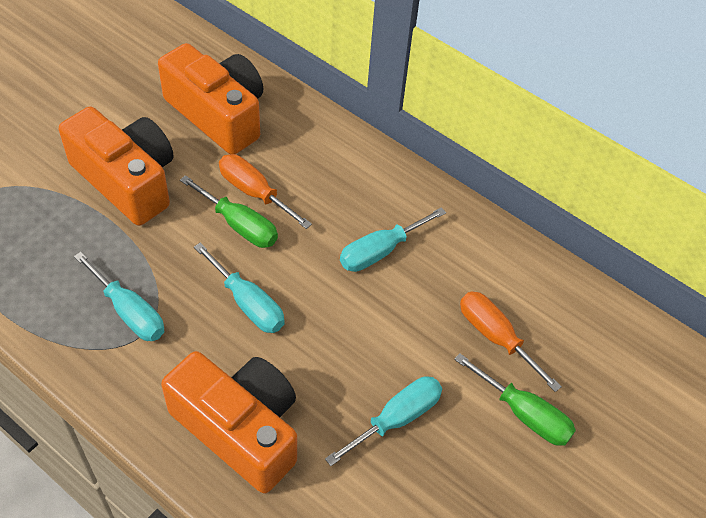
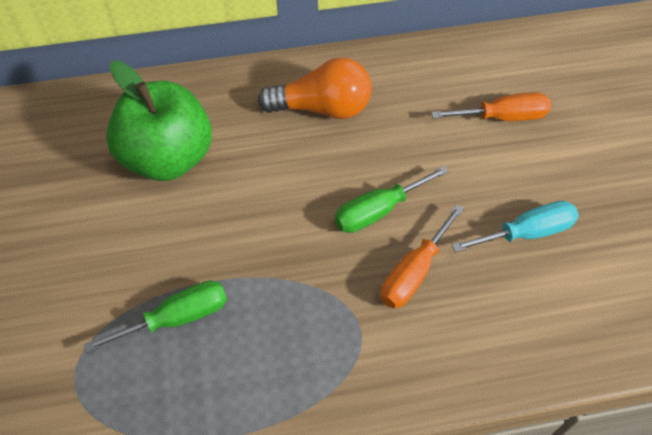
green apple: 0 -> 1
orange camera: 3 -> 0
orange light bulb: 0 -> 1
turquoise screwdriver: 4 -> 1

